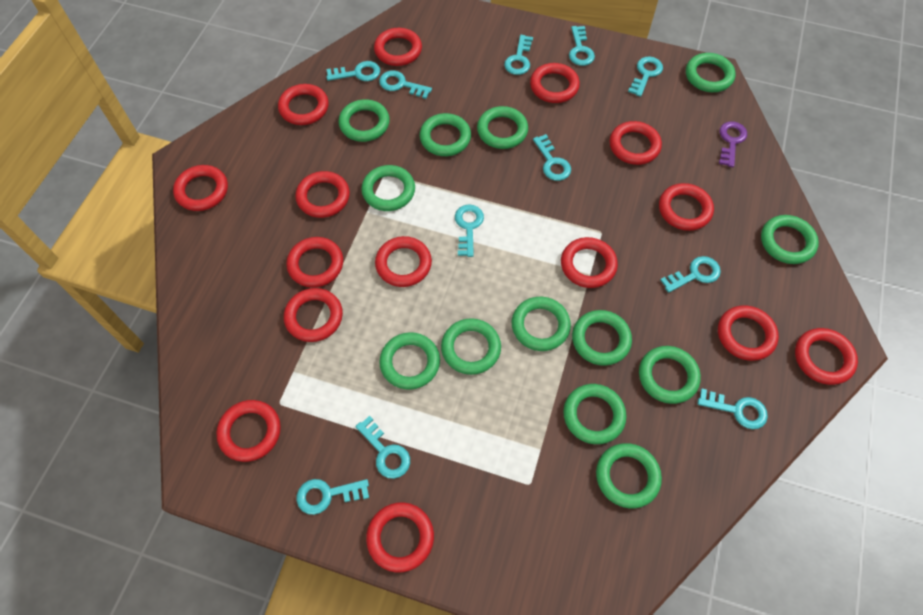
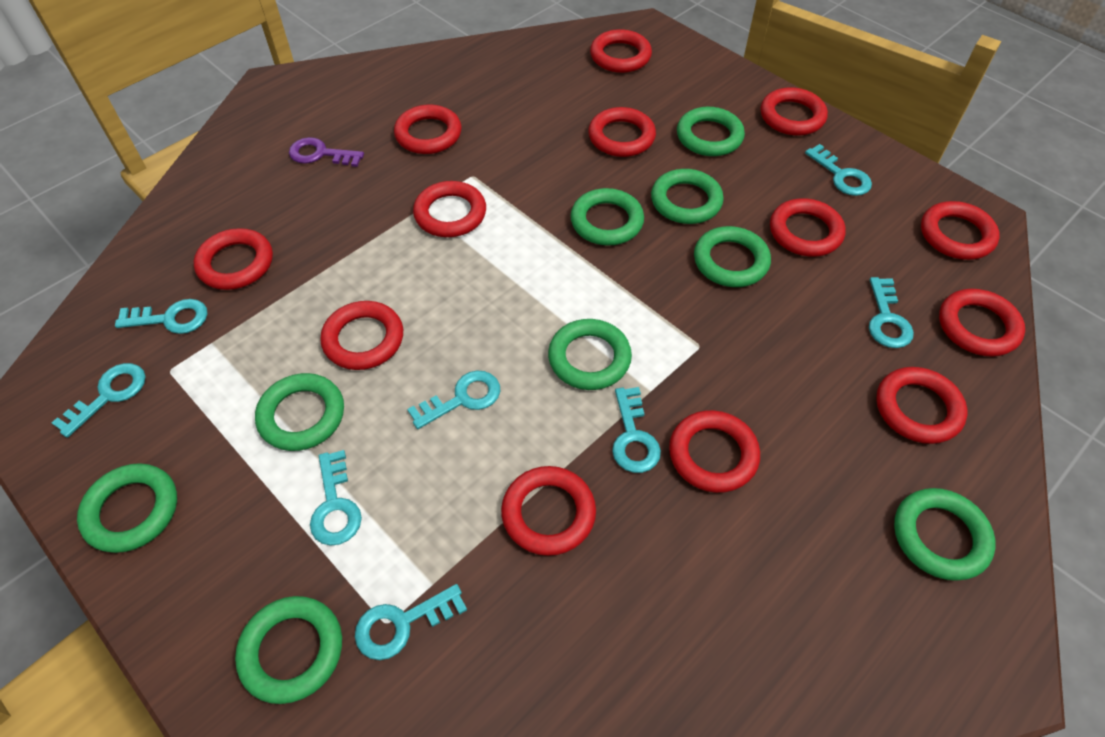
green ring: 13 -> 9
red ring: 15 -> 13
turquoise key: 11 -> 8

